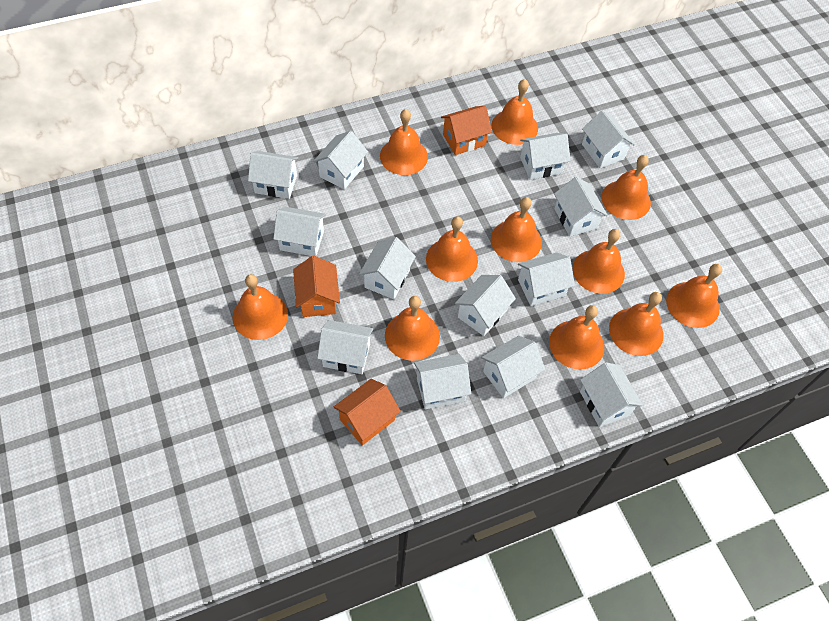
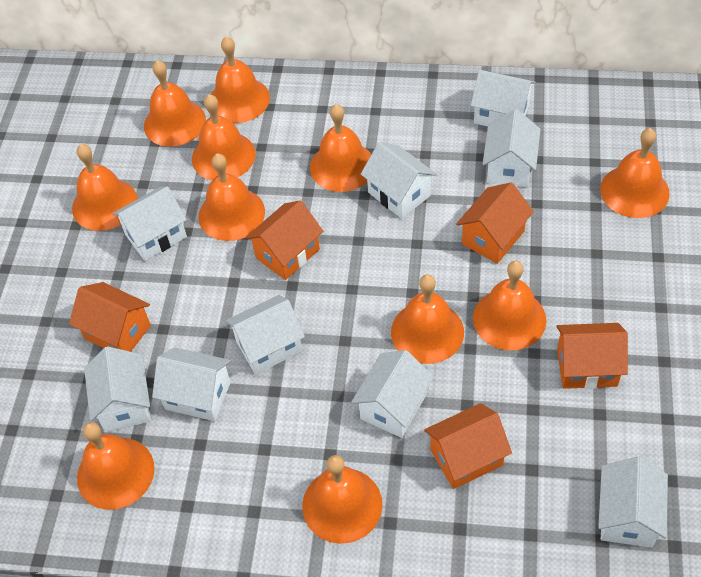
orange house: 3 -> 5
white house: 13 -> 9

